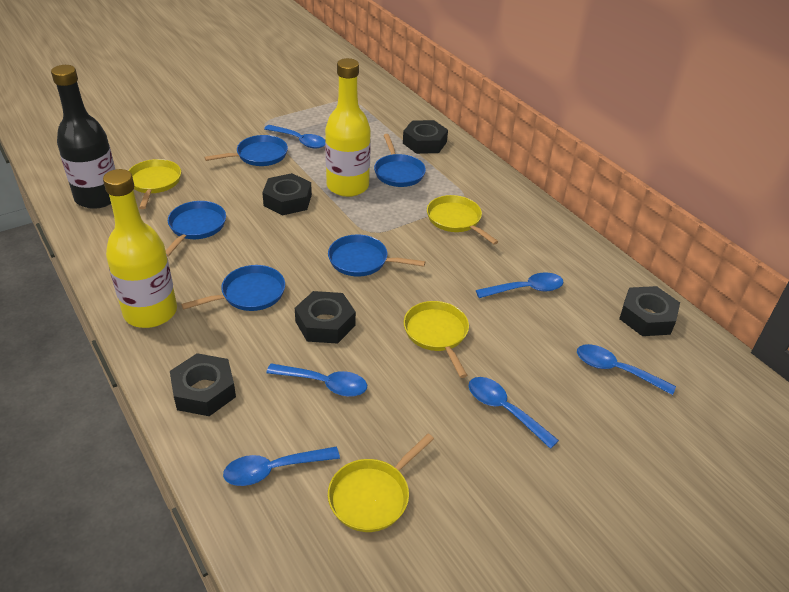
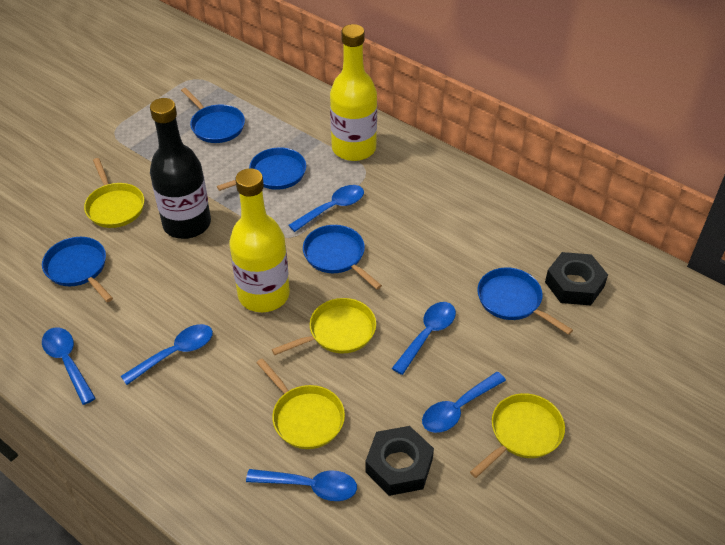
black nut: 5 -> 2

